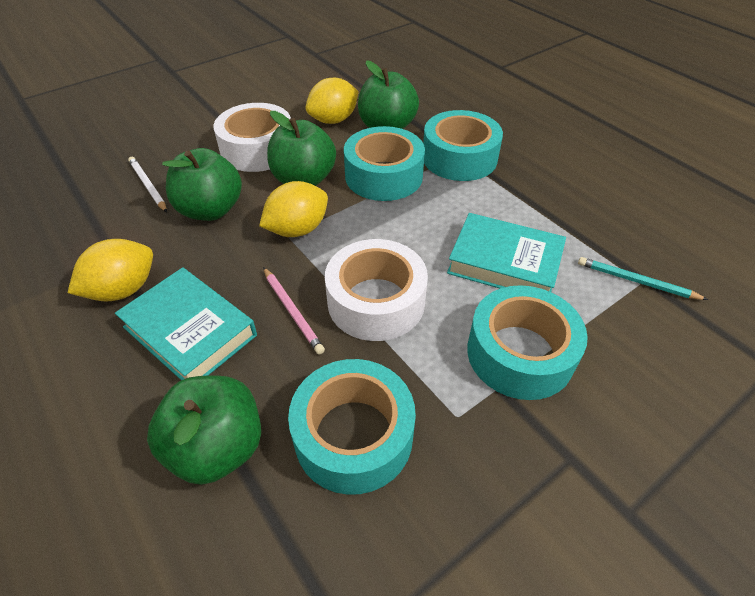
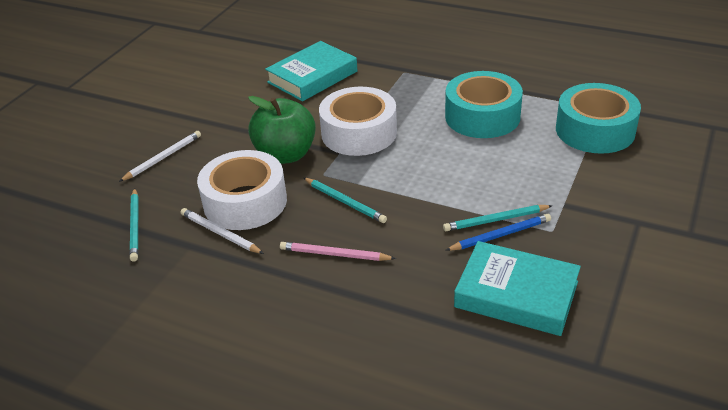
blue pencil: 0 -> 1
green apple: 4 -> 1
turquoise pencil: 1 -> 3
turquoise tape: 4 -> 2
white pencil: 1 -> 2
yellow lemon: 3 -> 0

